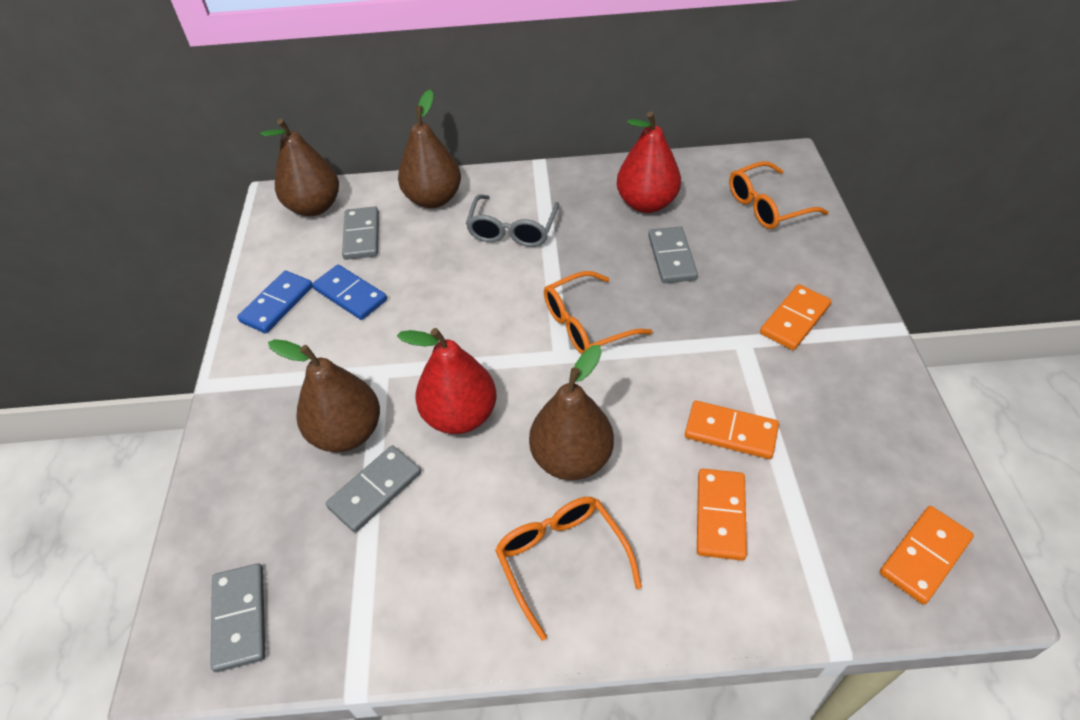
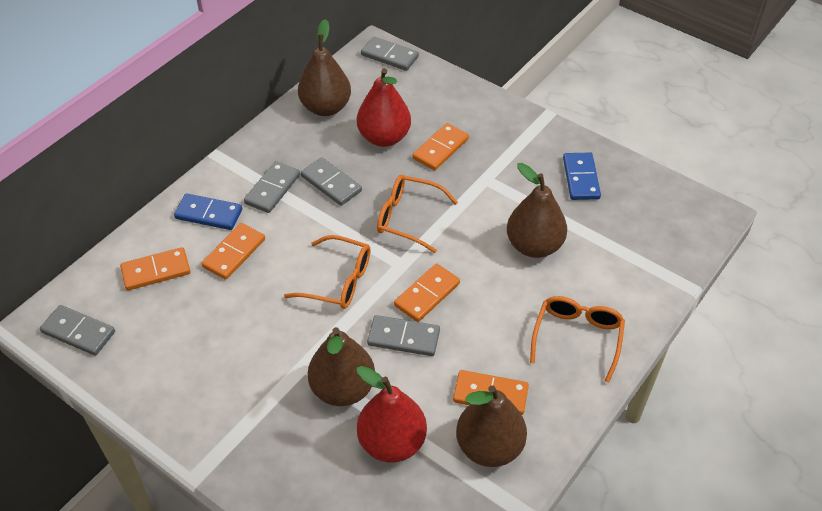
grey domino: 4 -> 5
grey glasses: 1 -> 0
orange domino: 4 -> 5

